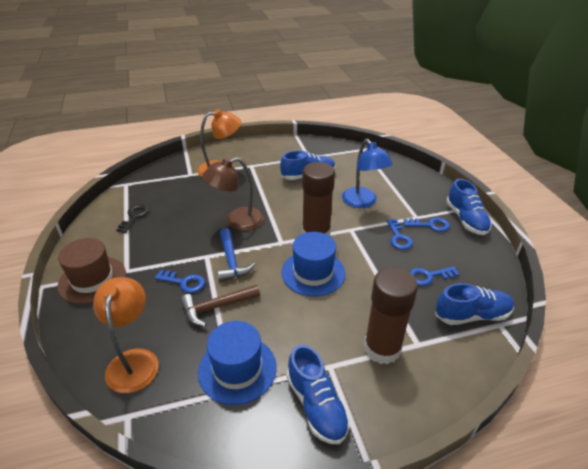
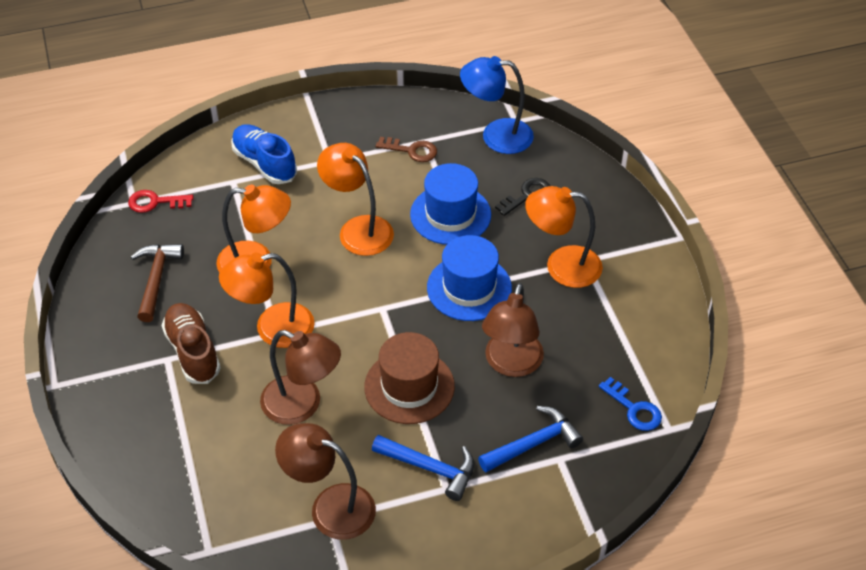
blue hammer: 1 -> 2
blue key: 4 -> 1
blue shoe: 4 -> 1
brown glue stick: 2 -> 0
brown key: 0 -> 1
brown lamp: 1 -> 3
brown shoe: 0 -> 1
orange lamp: 2 -> 4
red key: 0 -> 1

